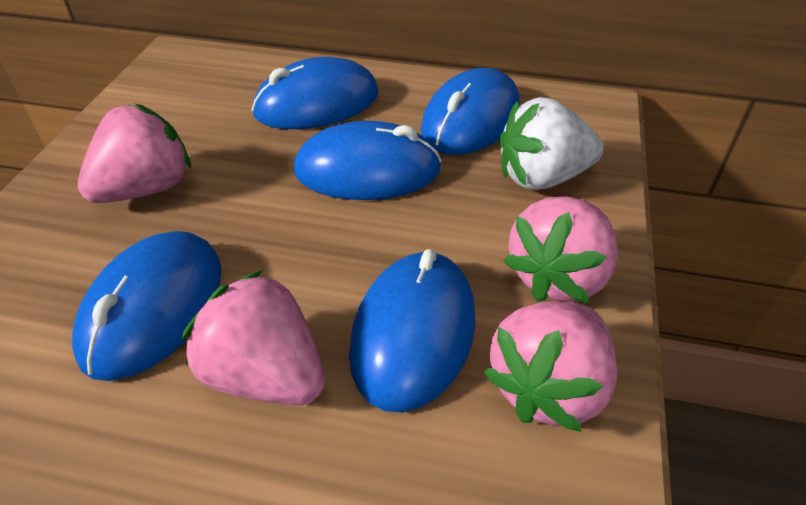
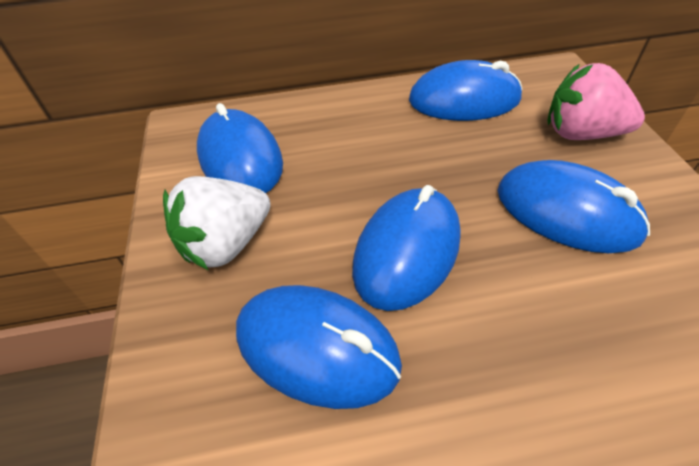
pink strawberry: 4 -> 1

